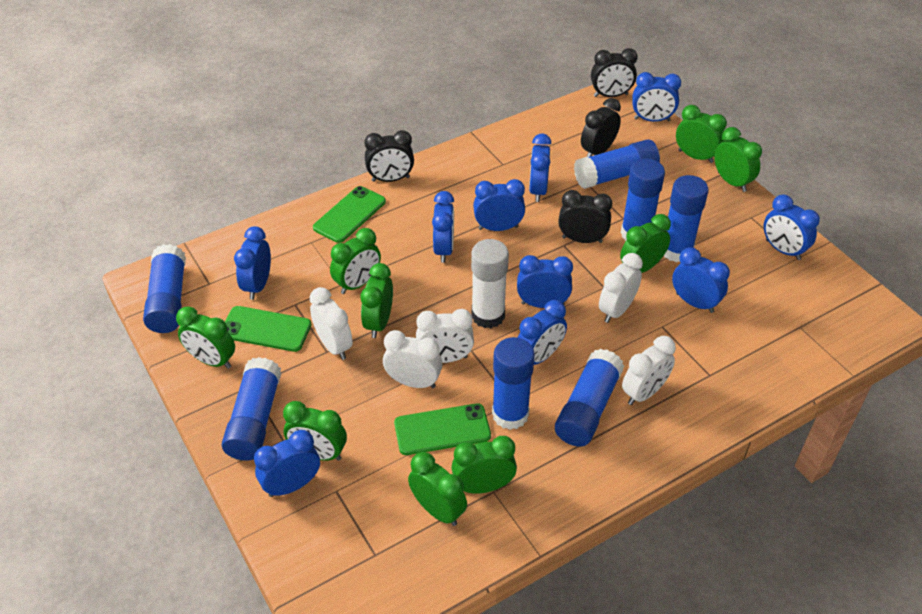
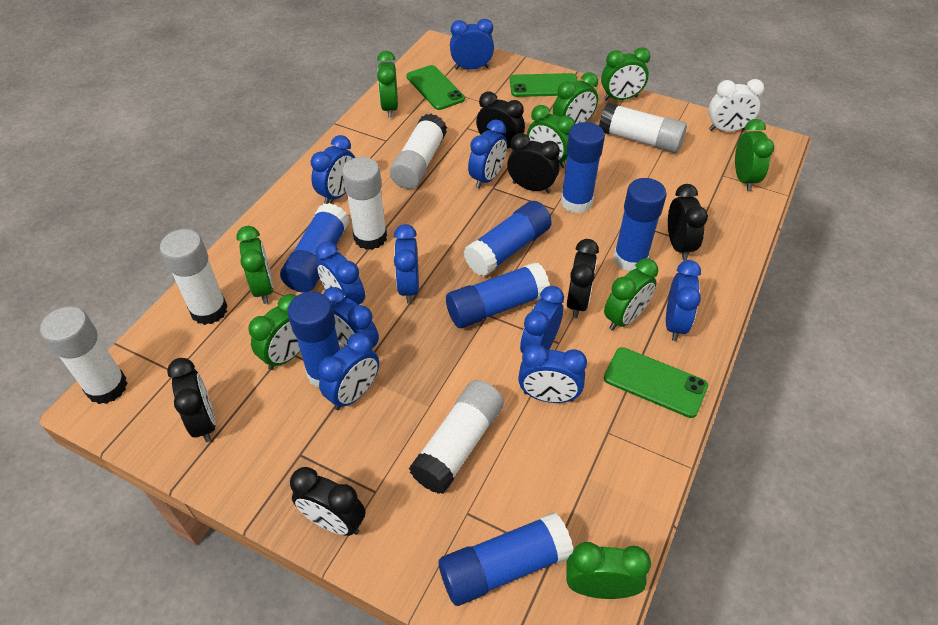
black clock: 4 -> 6
white clock: 5 -> 1
white glue stick: 1 -> 6

